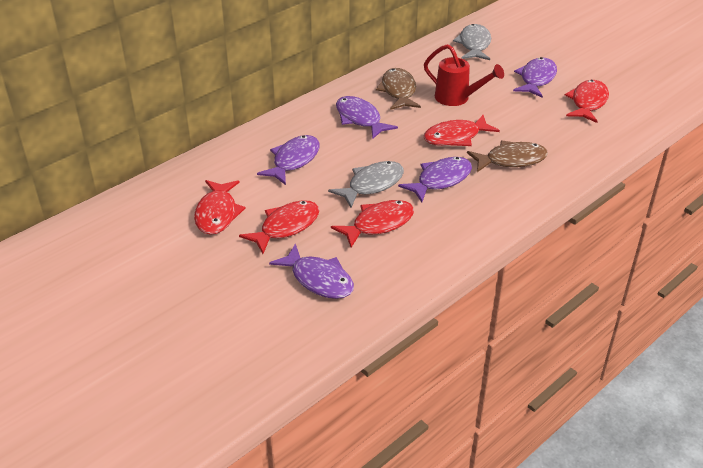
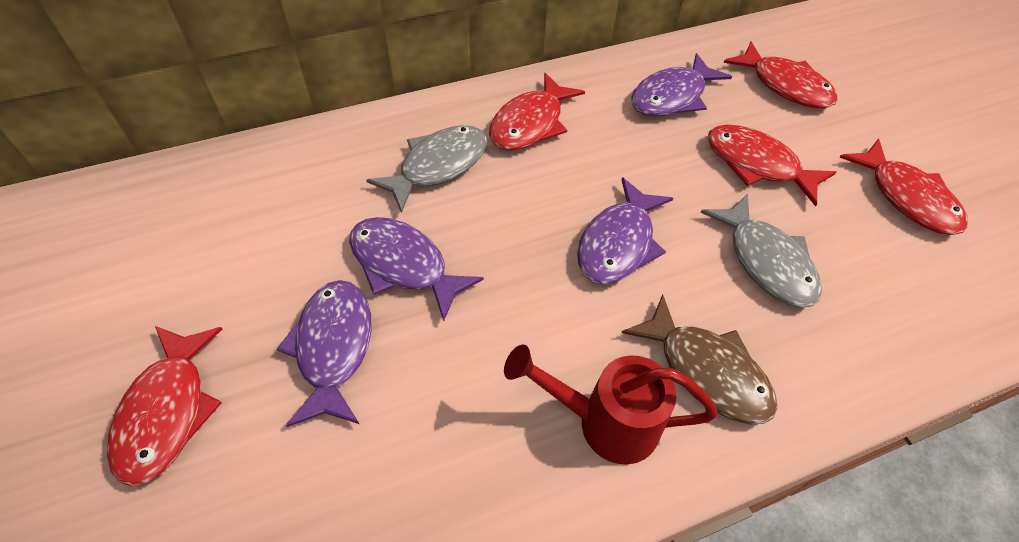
brown fish: 2 -> 1
purple fish: 5 -> 4

